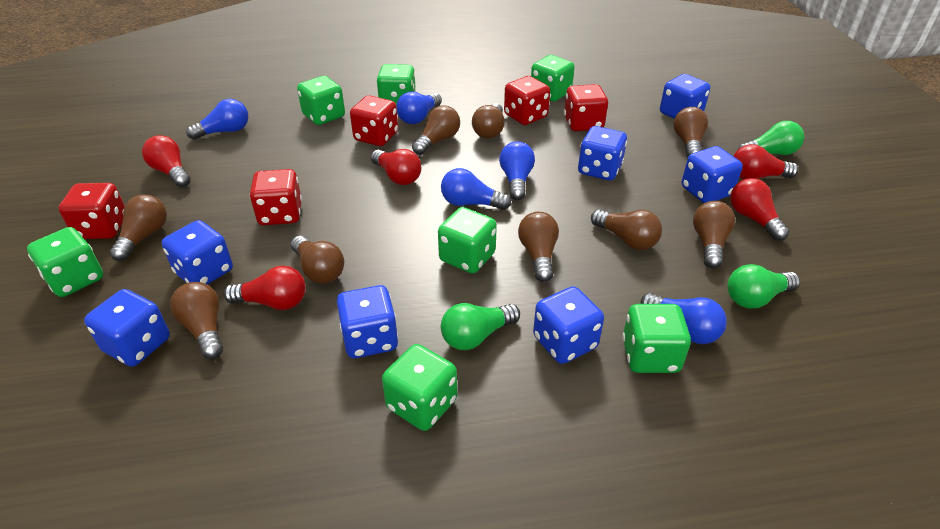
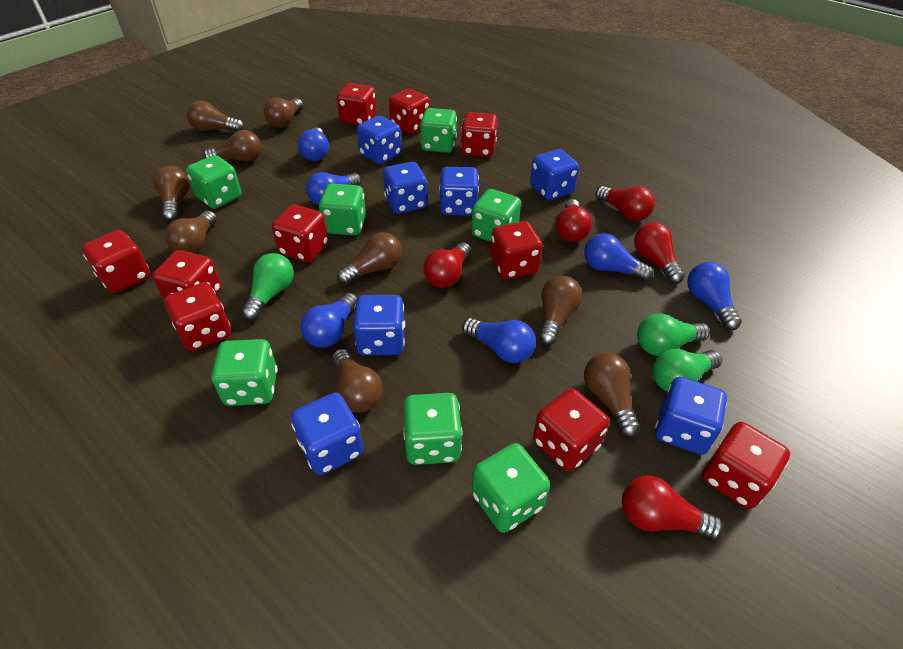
blue light bulb: 5 -> 6
red dice: 5 -> 10

